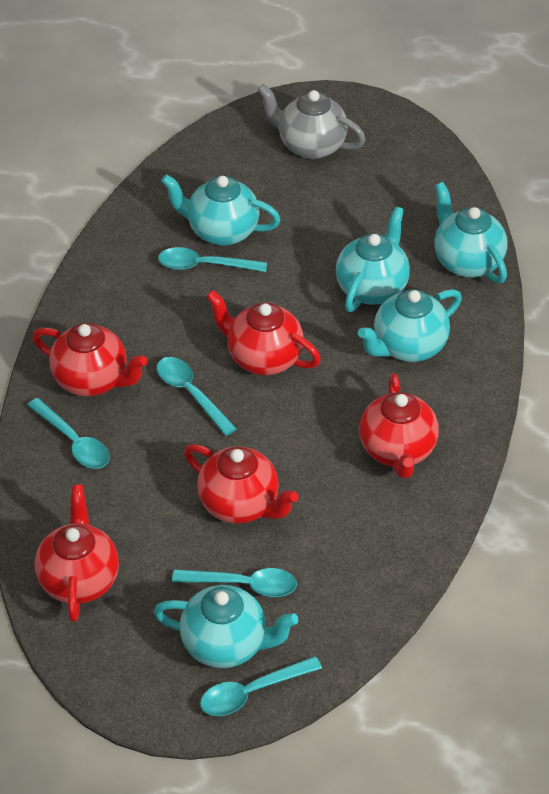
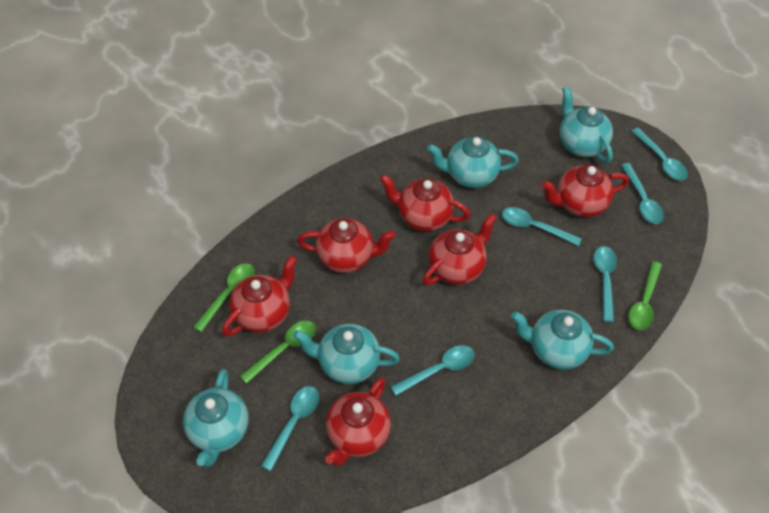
green spoon: 0 -> 3
grey teapot: 1 -> 0
red teapot: 5 -> 6
turquoise spoon: 5 -> 6

